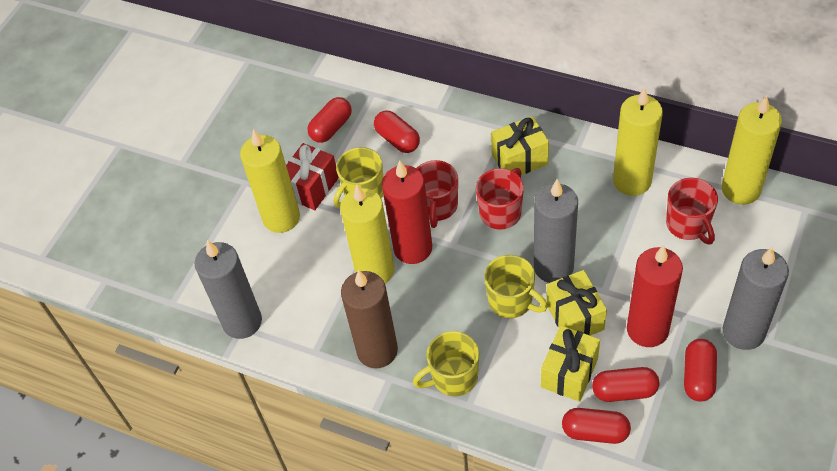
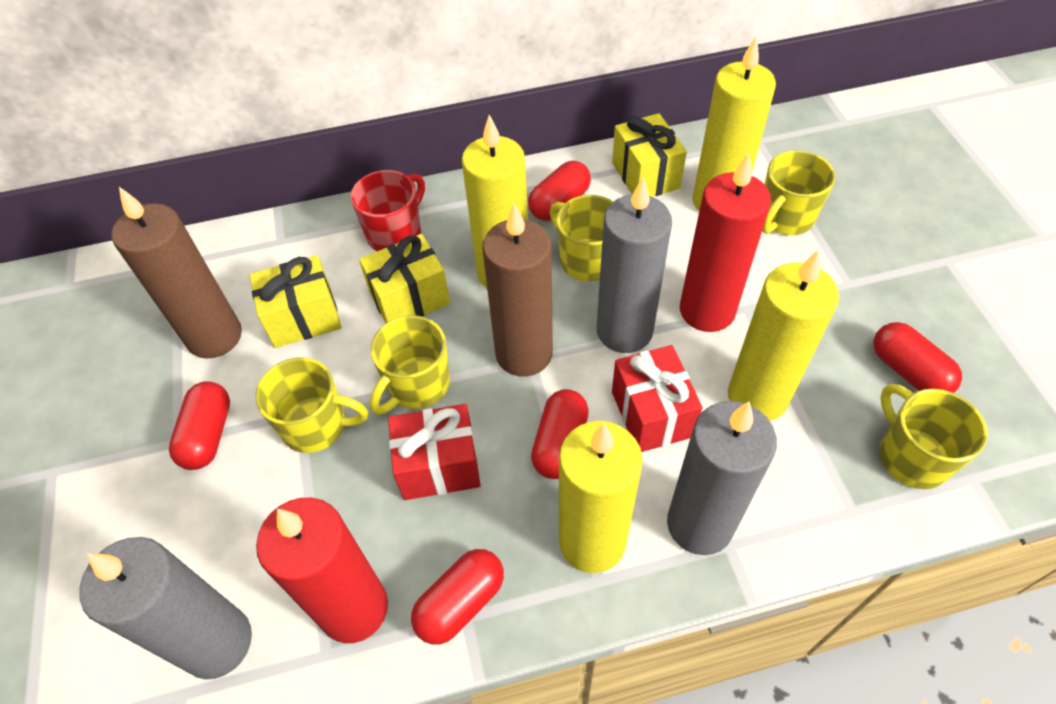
brown candle: 1 -> 2
red gift: 1 -> 2
red mug: 3 -> 1
yellow mug: 3 -> 5

